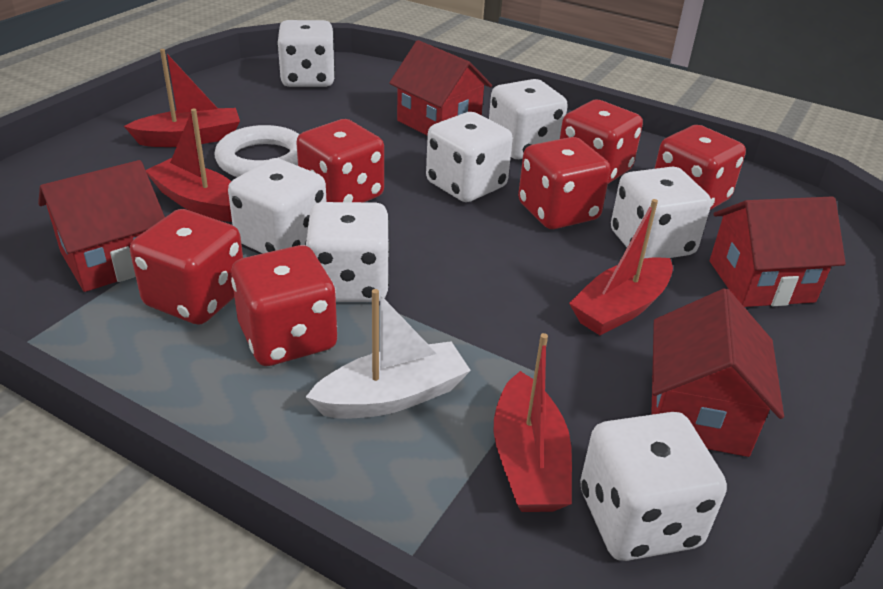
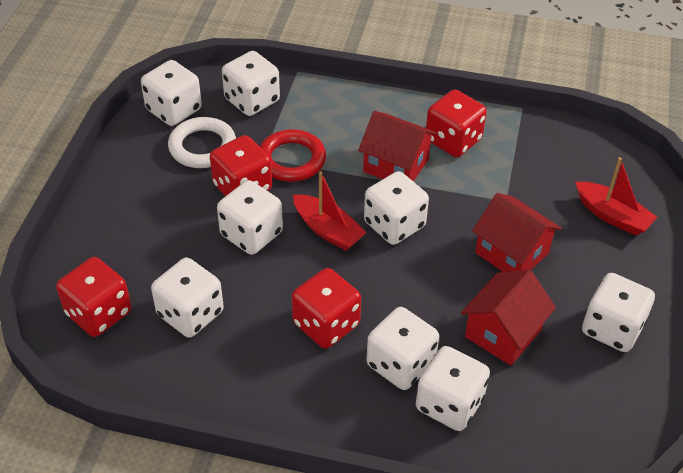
red boat: 4 -> 2
red dice: 6 -> 4
red house: 4 -> 3
red ring: 0 -> 1
white boat: 1 -> 0
white dice: 7 -> 8

